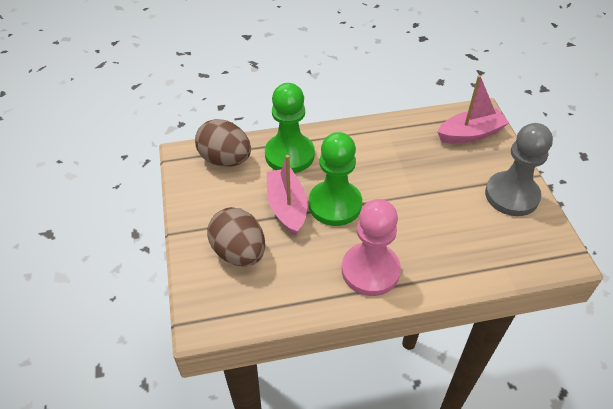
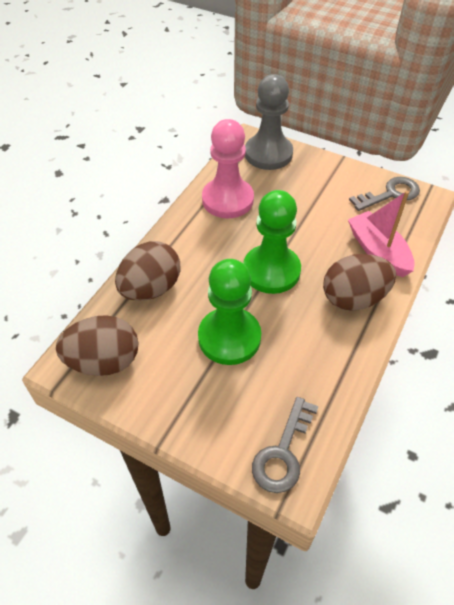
brown egg: 2 -> 3
grey key: 0 -> 2
pink boat: 2 -> 1

